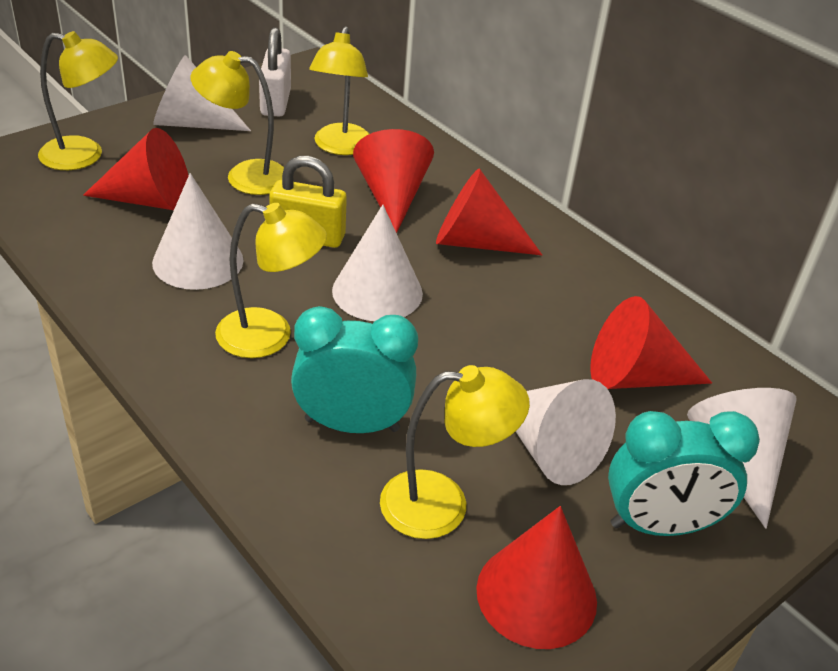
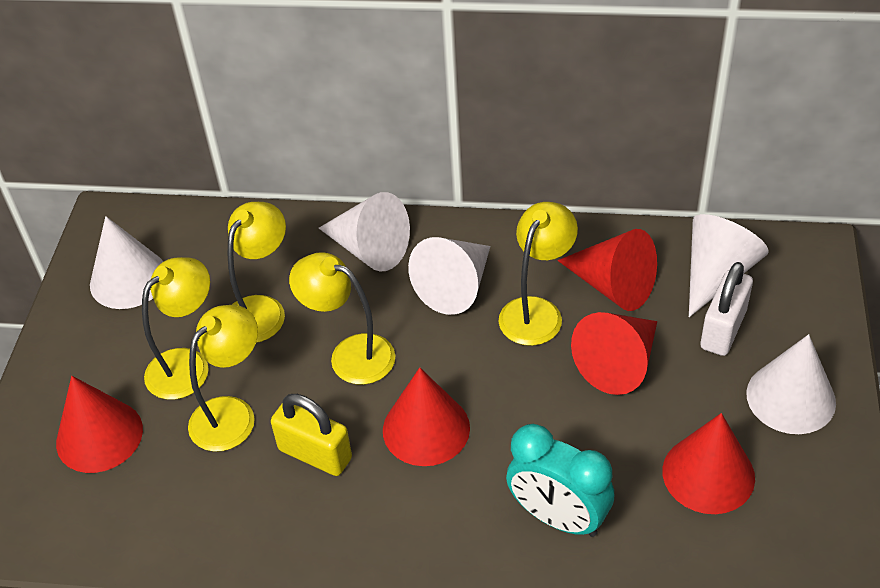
turquoise clock: 2 -> 1

